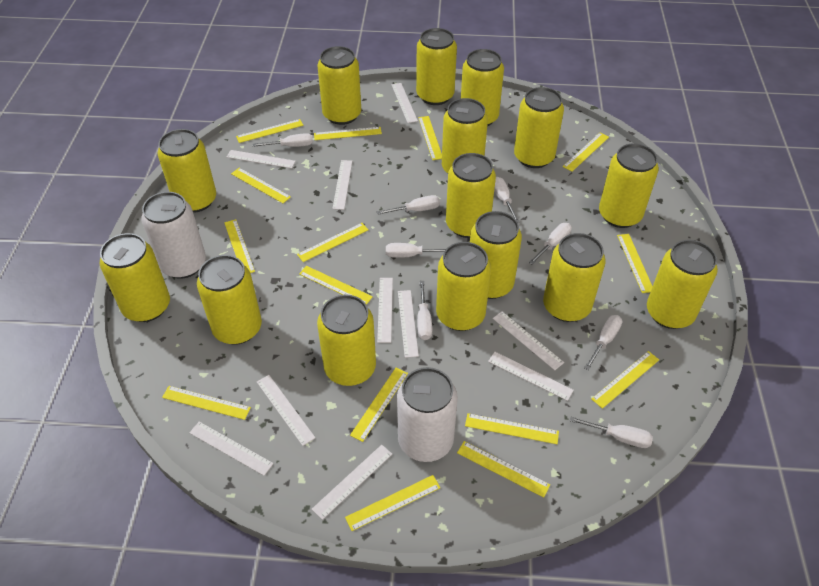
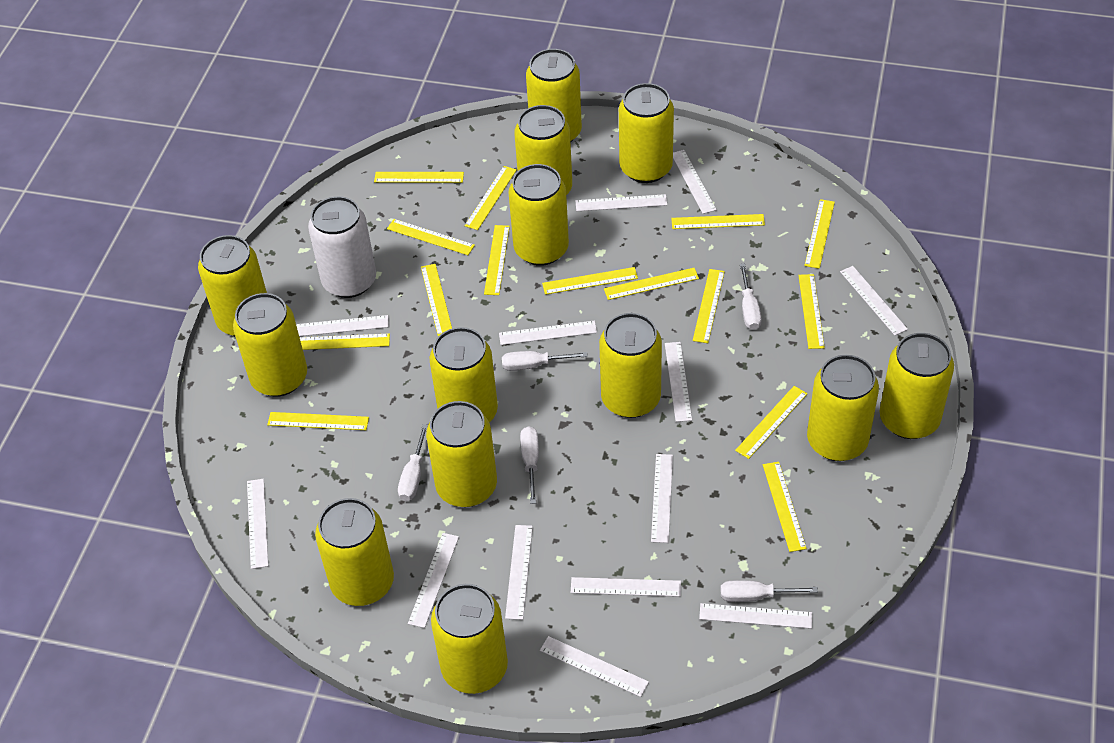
white can: 2 -> 1
white ruler: 10 -> 13
white screwdriver: 8 -> 5
yellow can: 15 -> 13

